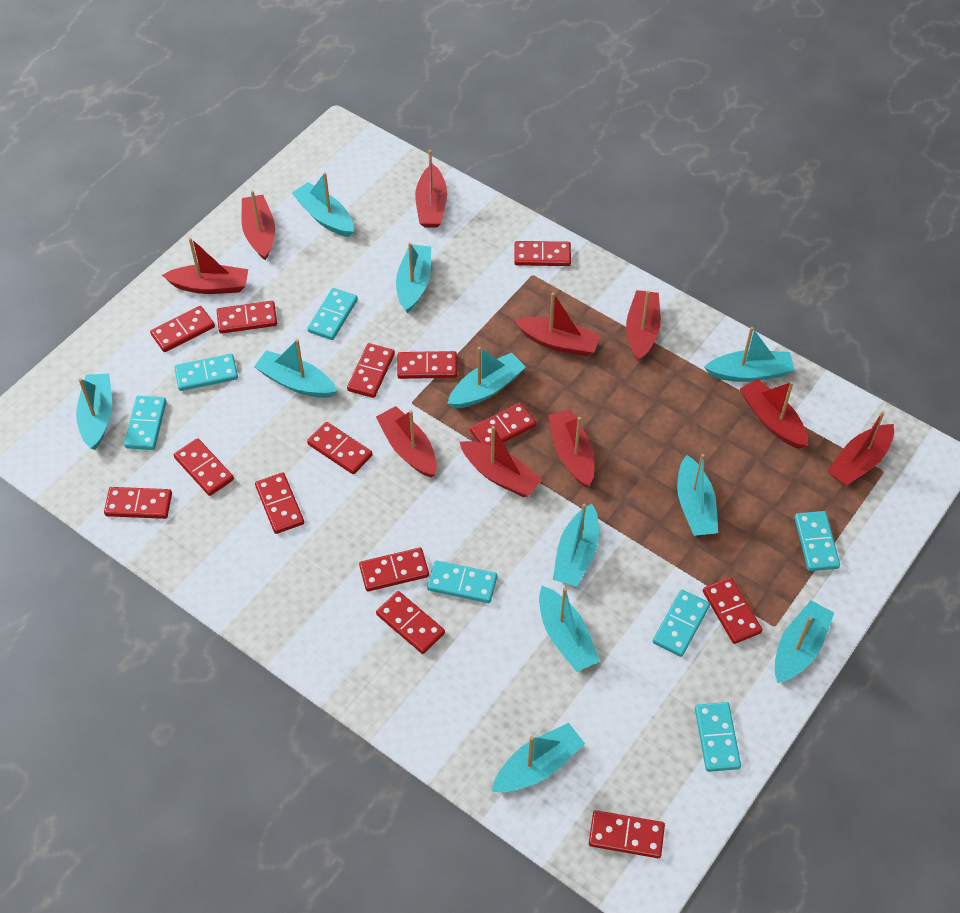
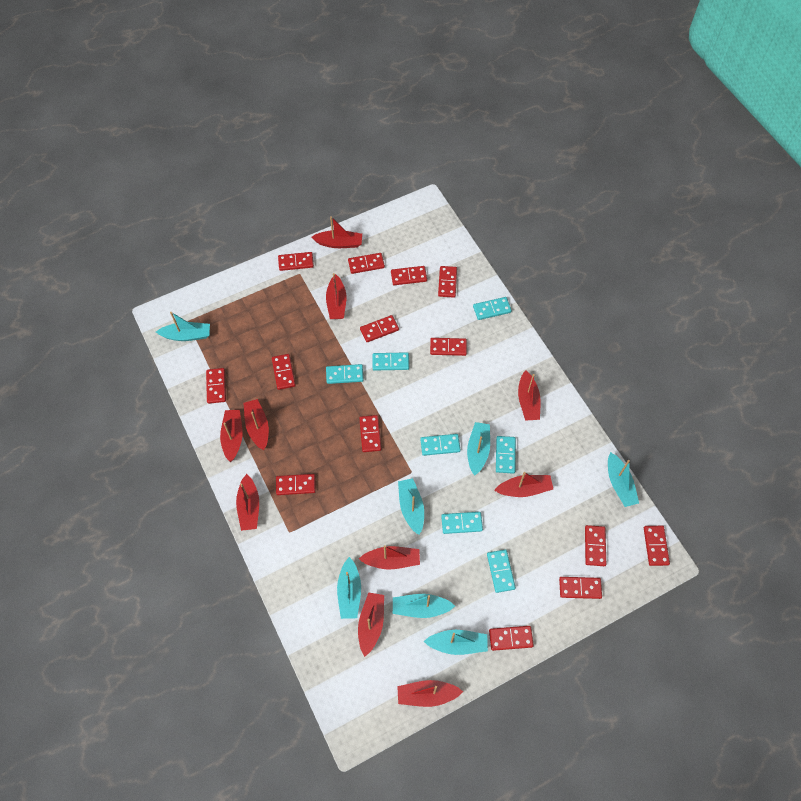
turquoise boat: 11 -> 7

